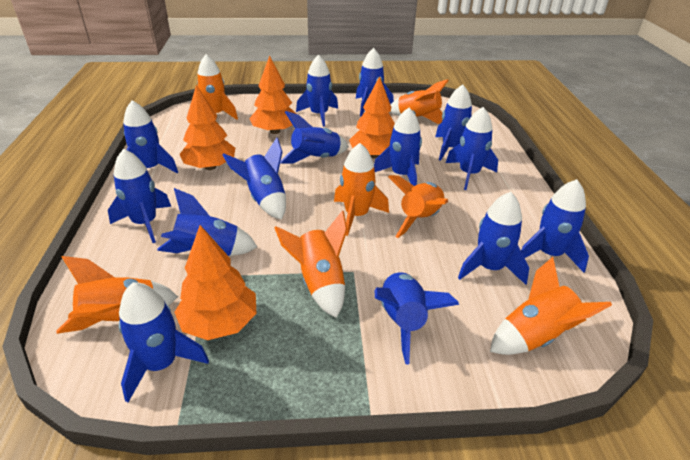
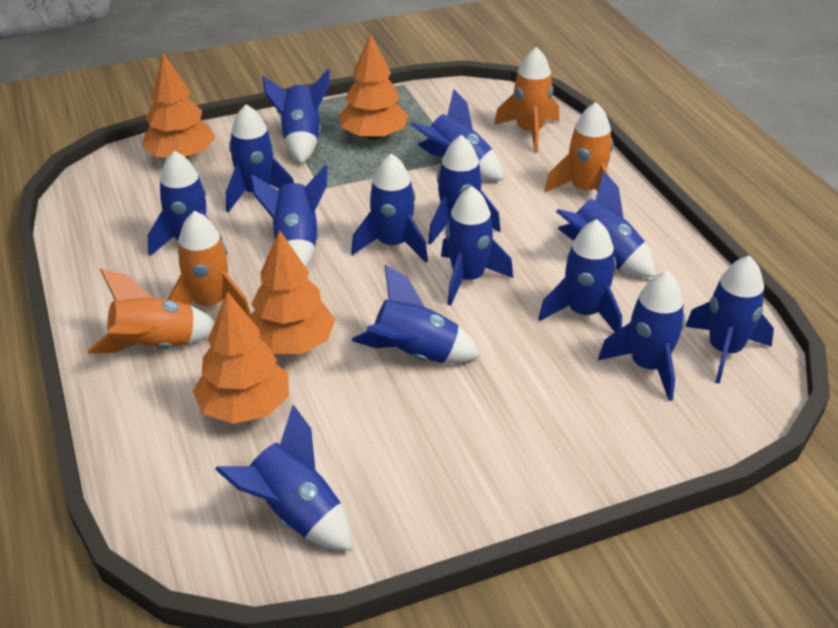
orange rocket: 7 -> 4

